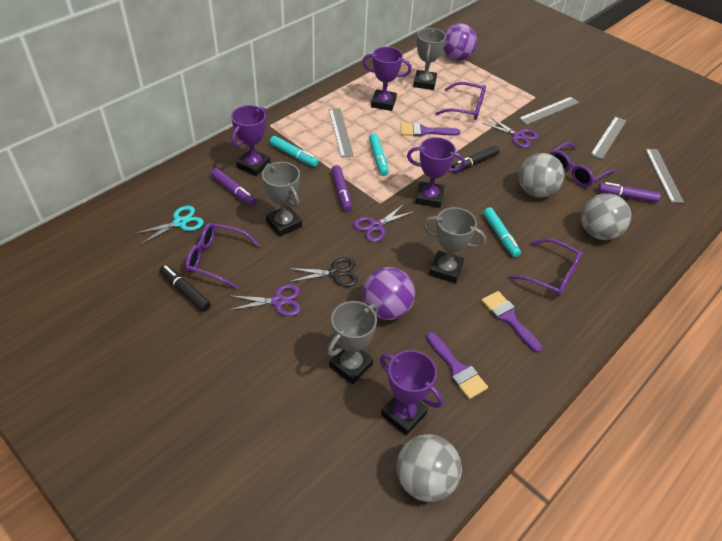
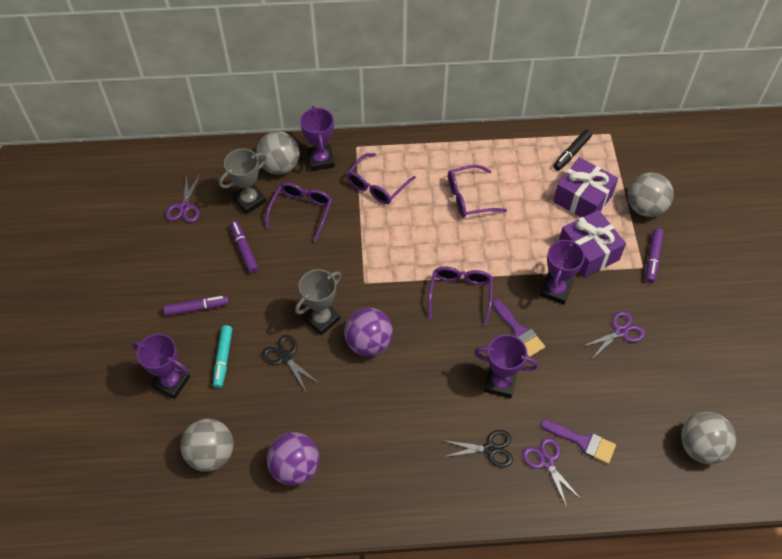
black marker: 2 -> 1
black scissors: 1 -> 2
grey ball: 3 -> 4
grey ruler: 4 -> 0
grey trophy: 4 -> 2
purple brush: 3 -> 2
purple gift: 0 -> 2
turquoise marker: 3 -> 1
turquoise scissors: 1 -> 0

